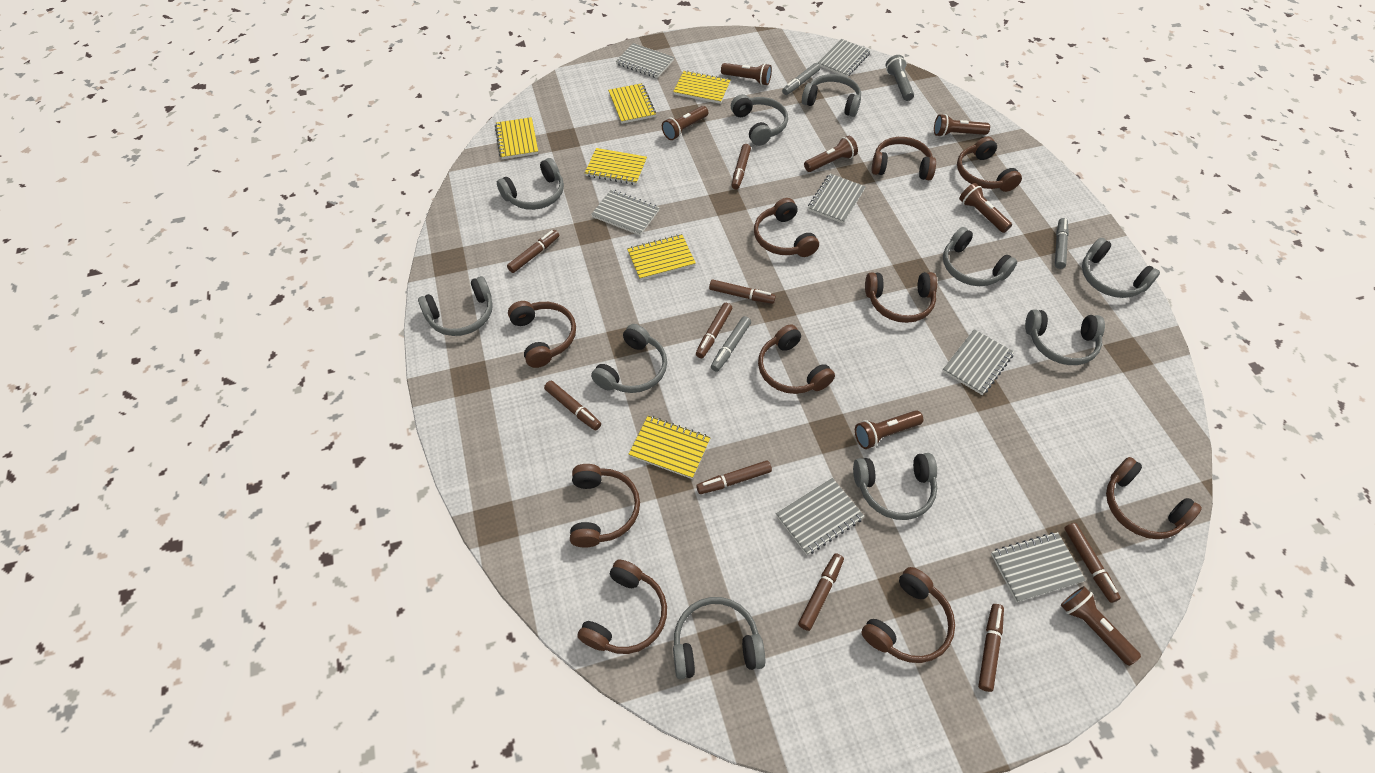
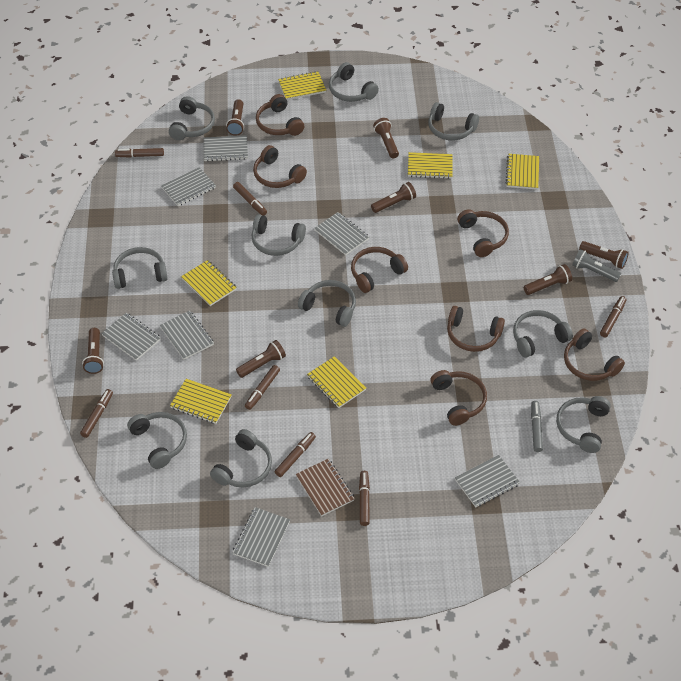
brown headphones: 10 -> 7
brown marker: 9 -> 7
brown notebook: 0 -> 1
grey marker: 3 -> 1

